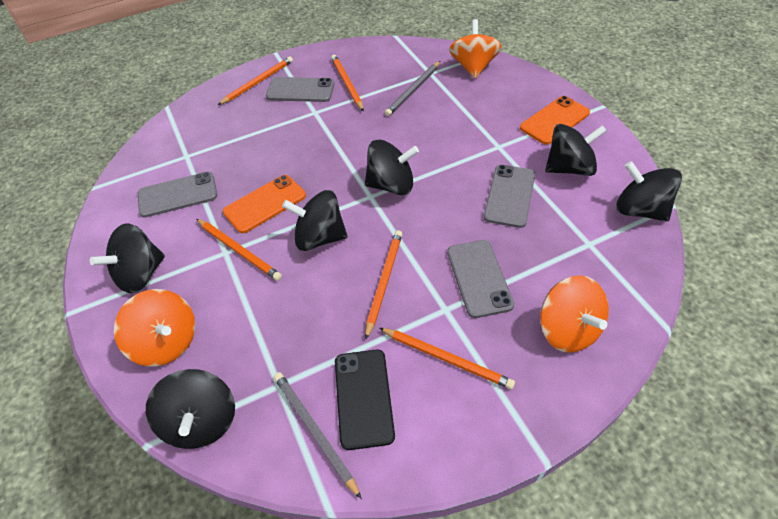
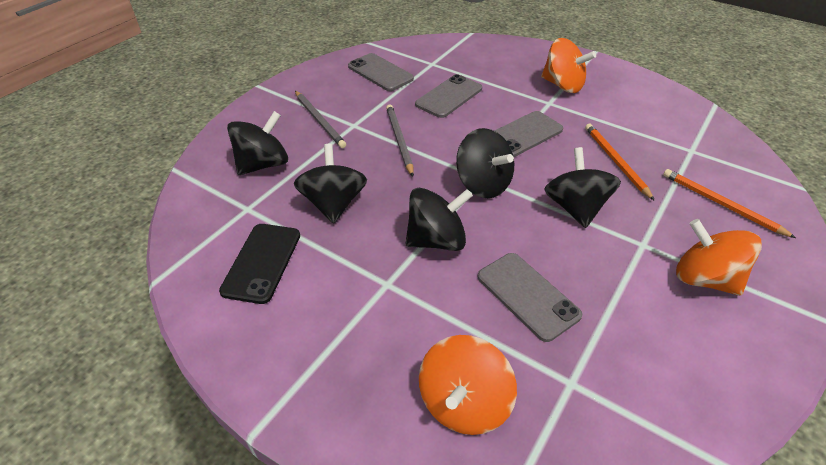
black spinning top: 6 -> 5
orange pencil: 5 -> 2
orange phone: 2 -> 0

